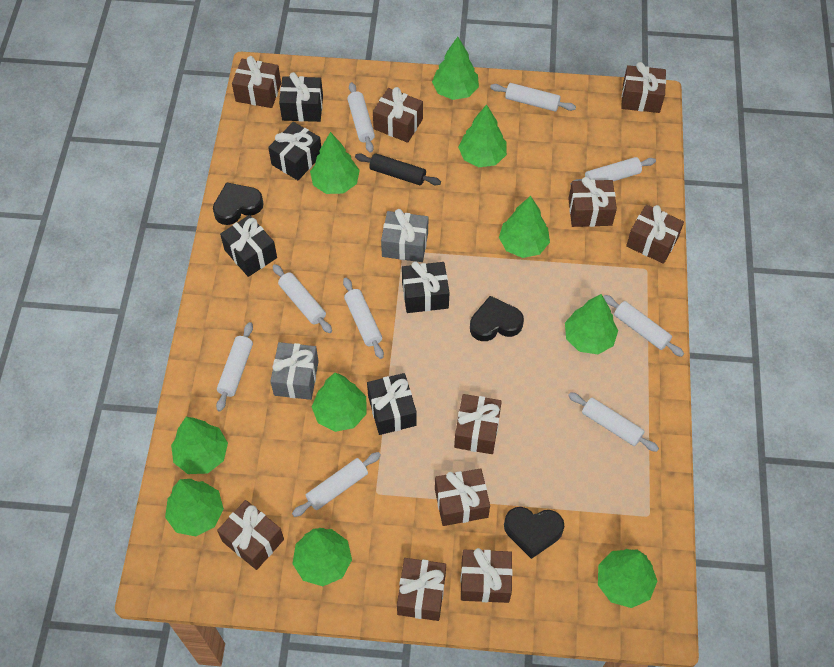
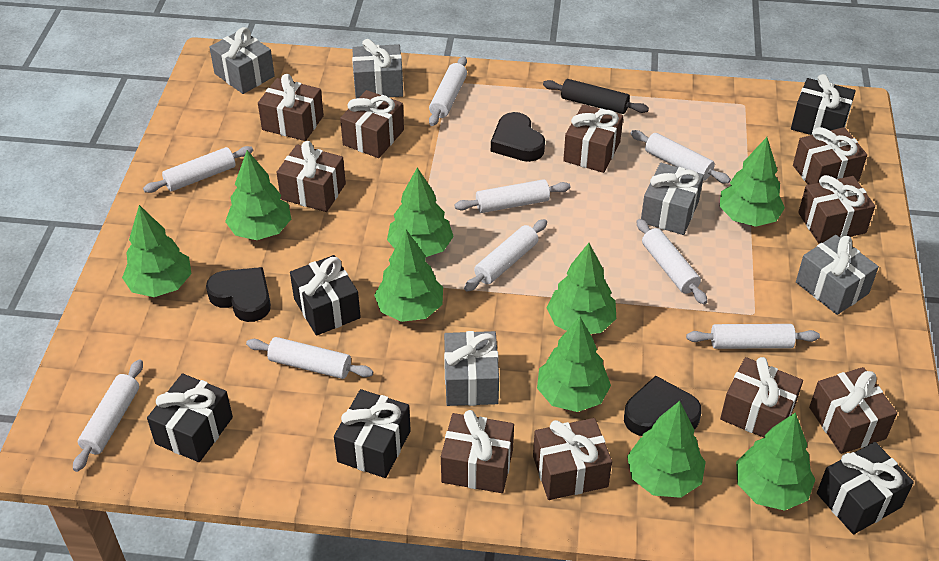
green tree: 10 -> 9
grey gift: 2 -> 5

